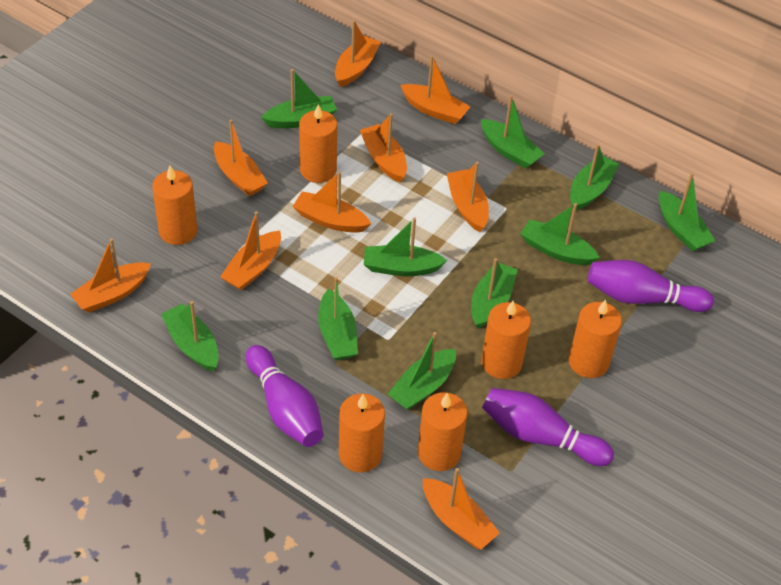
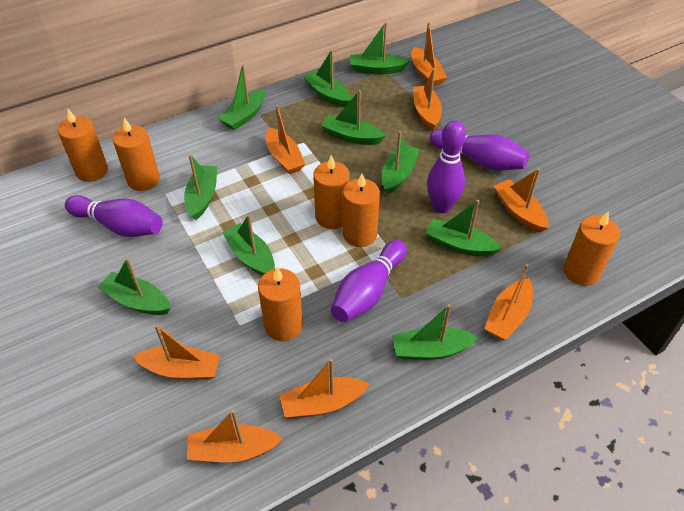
orange boat: 9 -> 8
purple bowling pin: 3 -> 4

